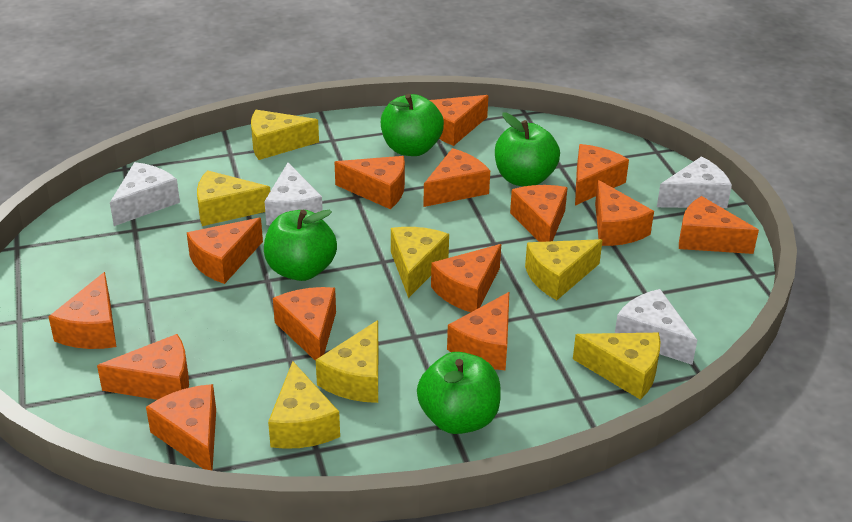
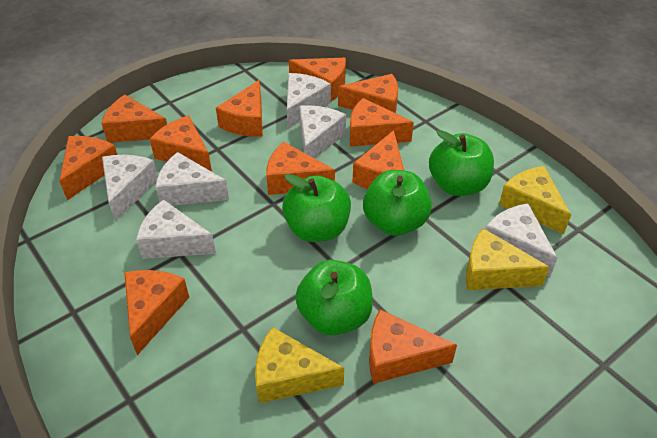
orange cheese: 14 -> 11
white cheese: 4 -> 6
yellow cheese: 7 -> 3

